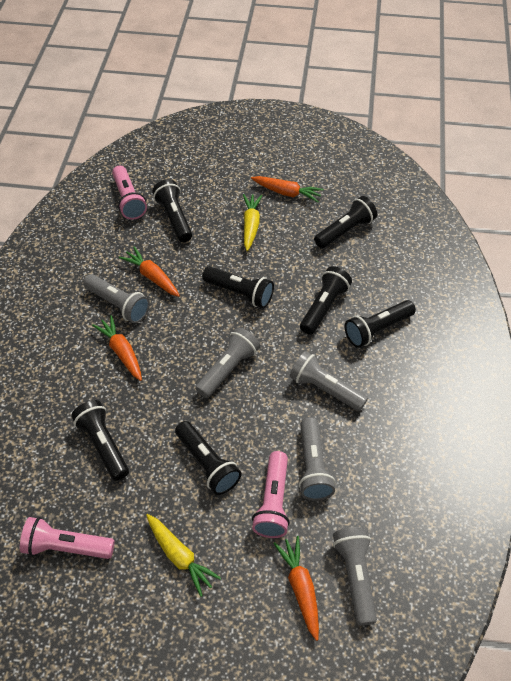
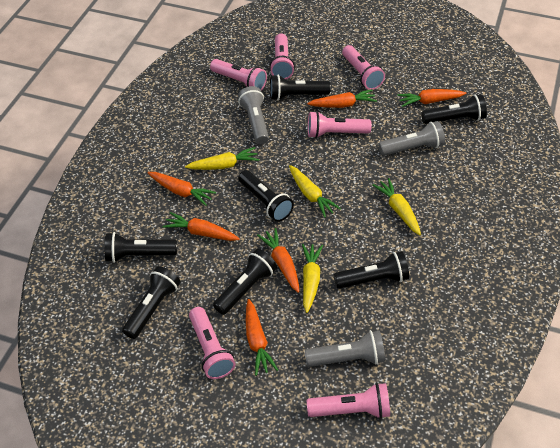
grey flashlight: 5 -> 3
orange carrot: 4 -> 6
pink flashlight: 3 -> 6
yellow carrot: 2 -> 4

